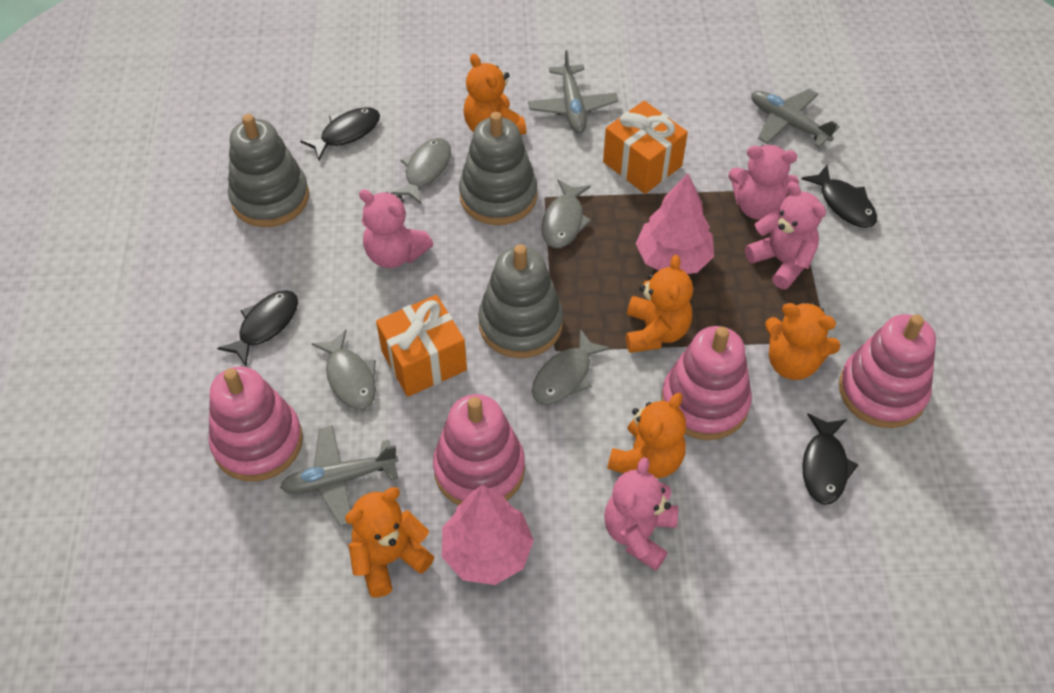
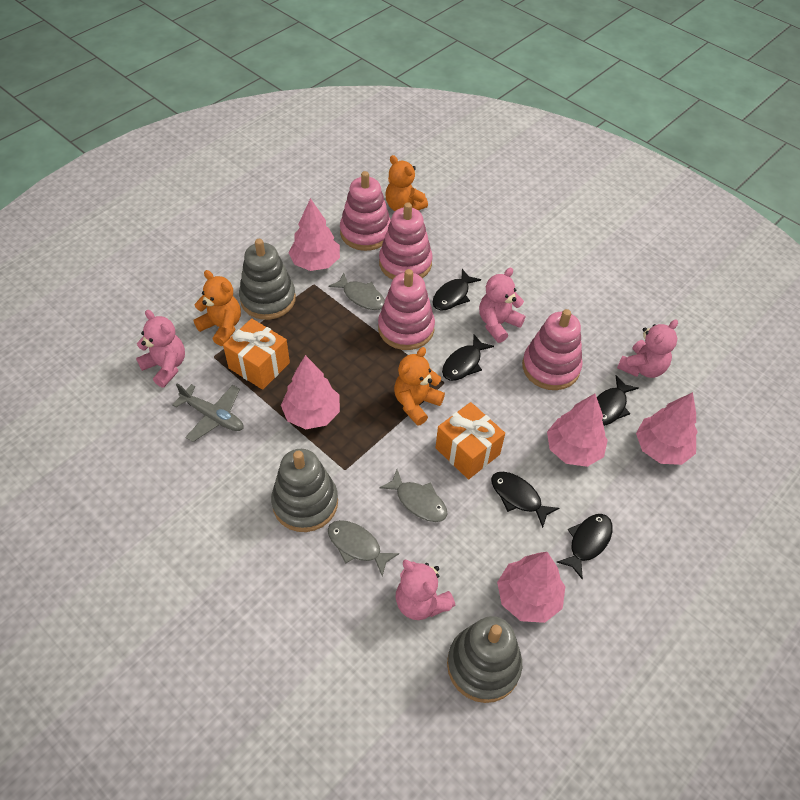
black fish: 4 -> 5
grey fish: 4 -> 3
grey plane: 3 -> 1
orange teddy bear: 5 -> 3
pink tree: 2 -> 5

